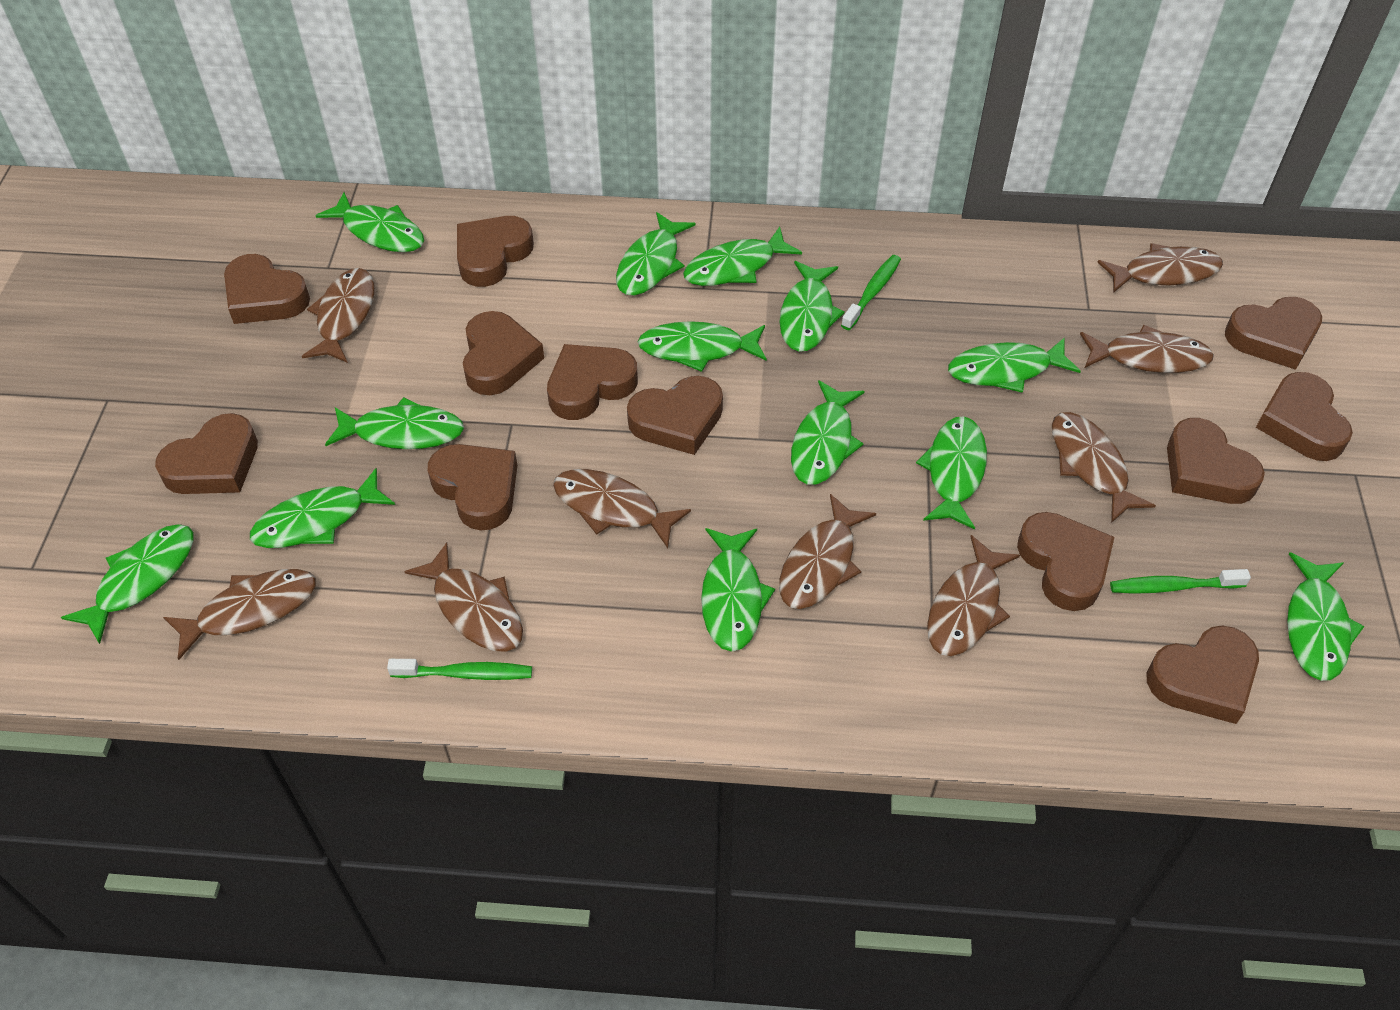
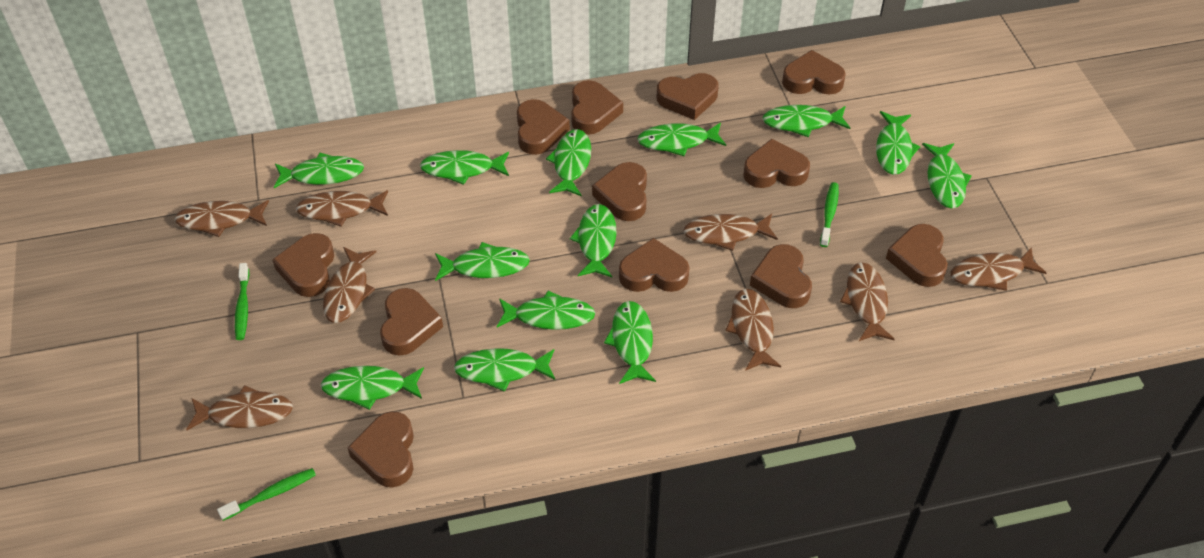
brown fish: 9 -> 8

